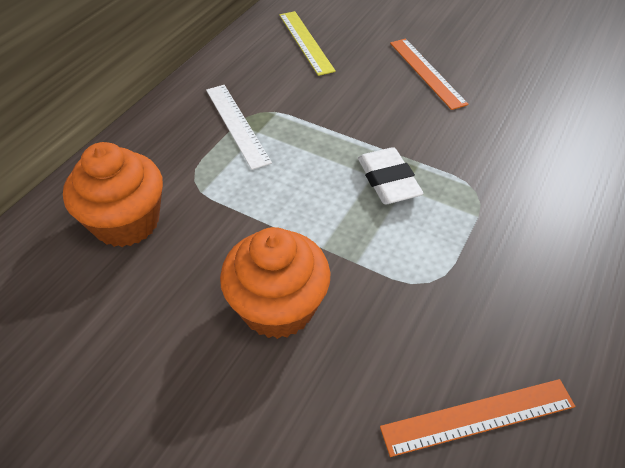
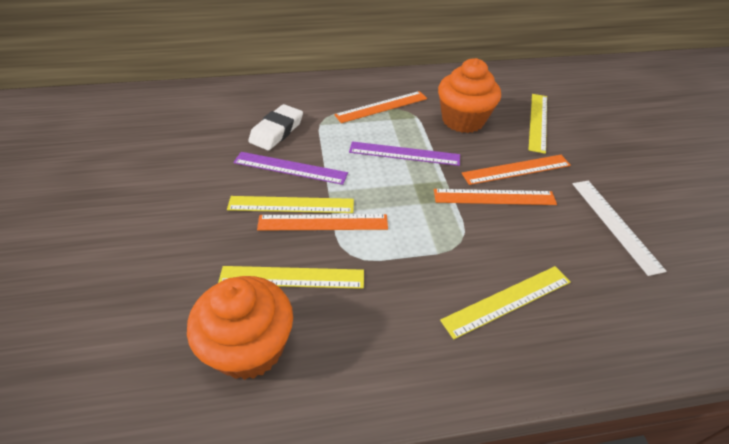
orange ruler: 2 -> 4
purple ruler: 0 -> 2
yellow ruler: 1 -> 4

